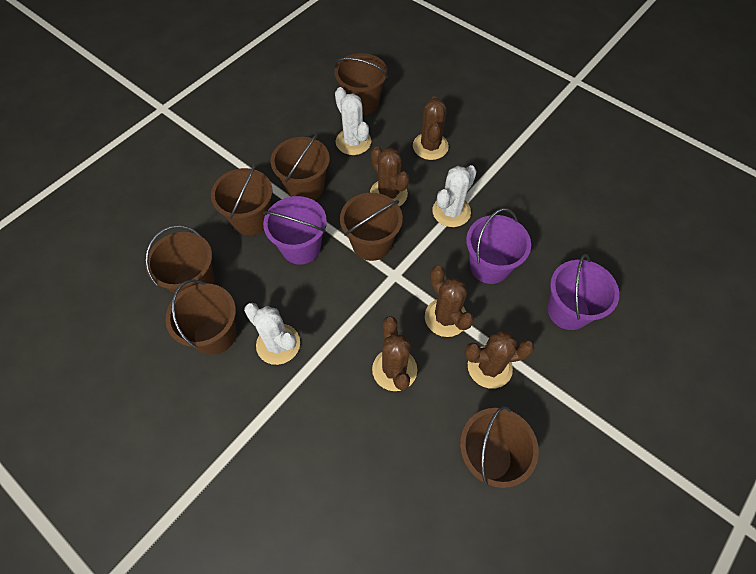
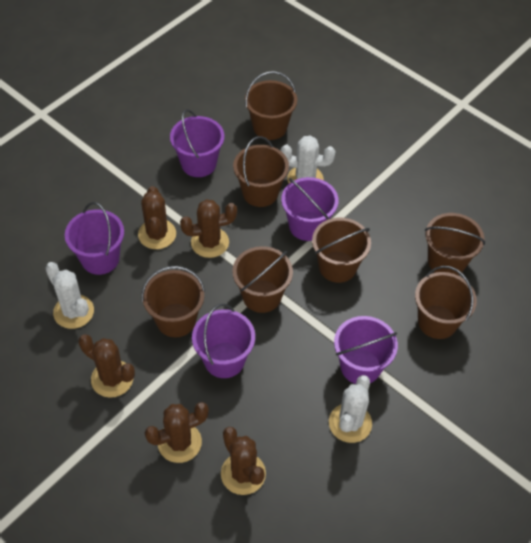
purple bucket: 3 -> 5

